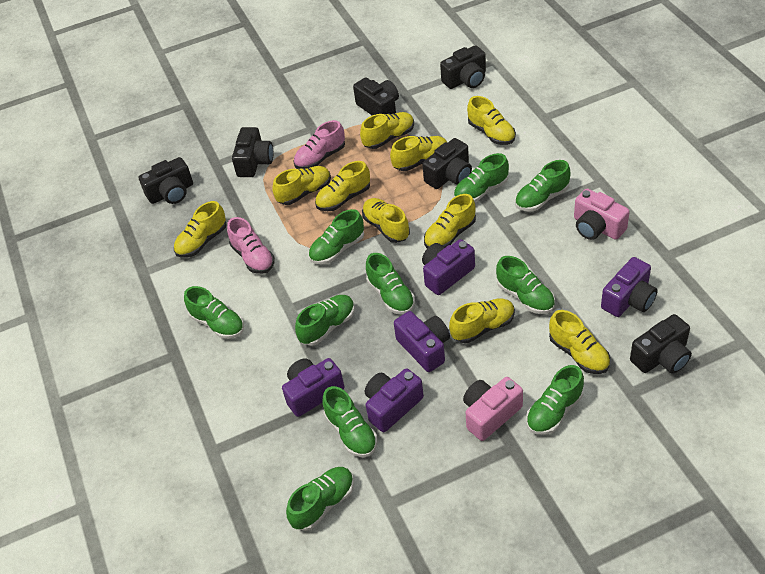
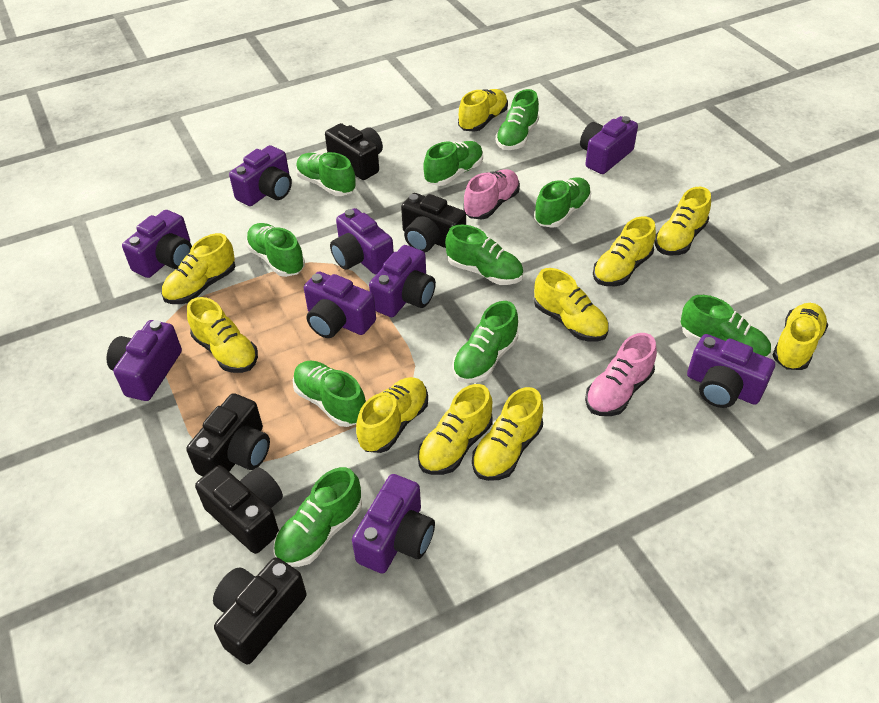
black camera: 6 -> 5
pink camera: 2 -> 0
purple camera: 5 -> 9

